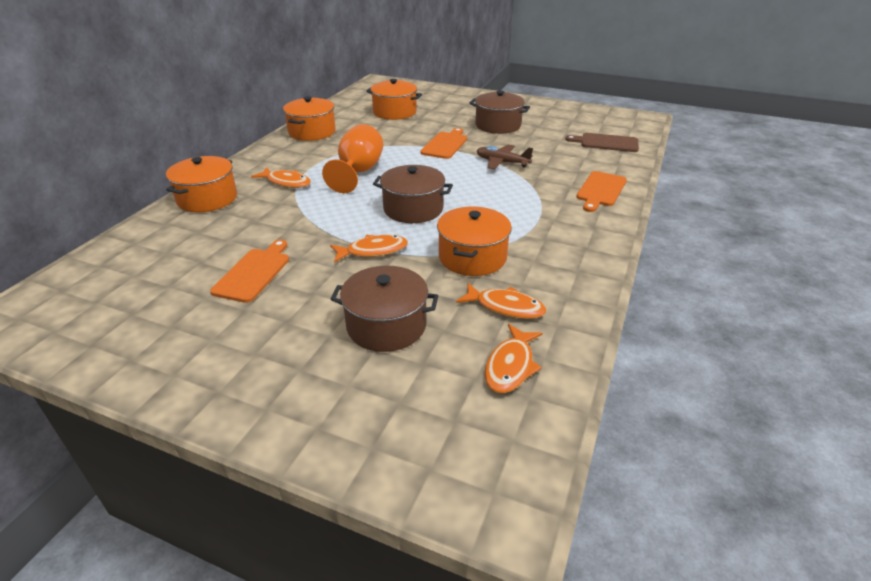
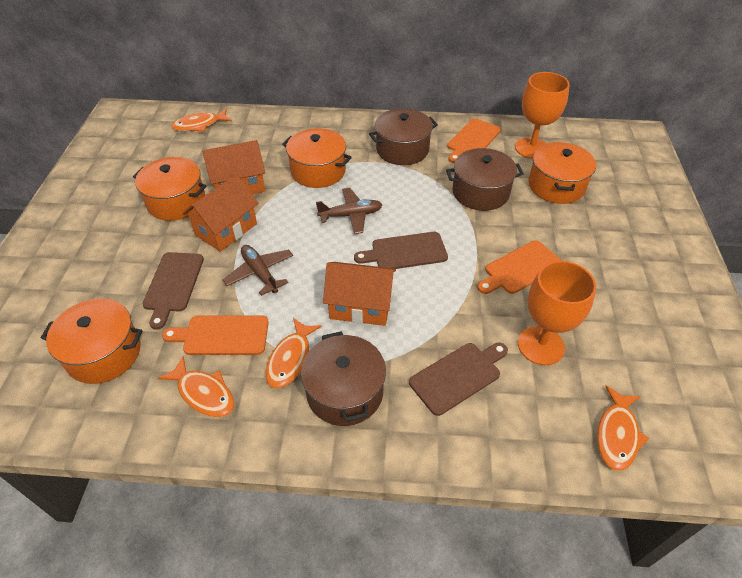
brown cutting board: 1 -> 3
brown plane: 1 -> 2
orange goblet: 1 -> 2
orange house: 0 -> 3

